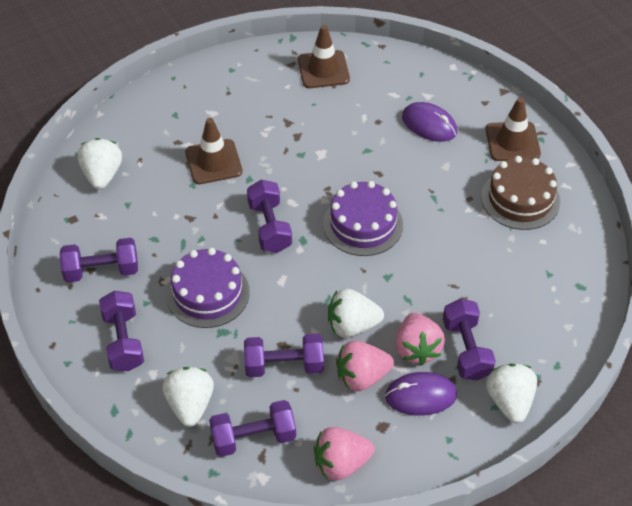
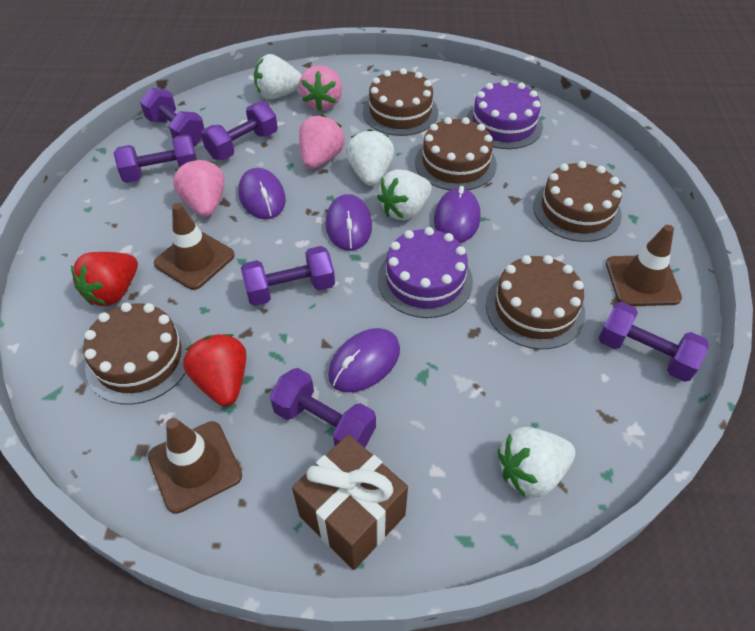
brown cake: 1 -> 5
brown gift: 0 -> 1
purple mouse: 2 -> 4
red strawberry: 0 -> 2

